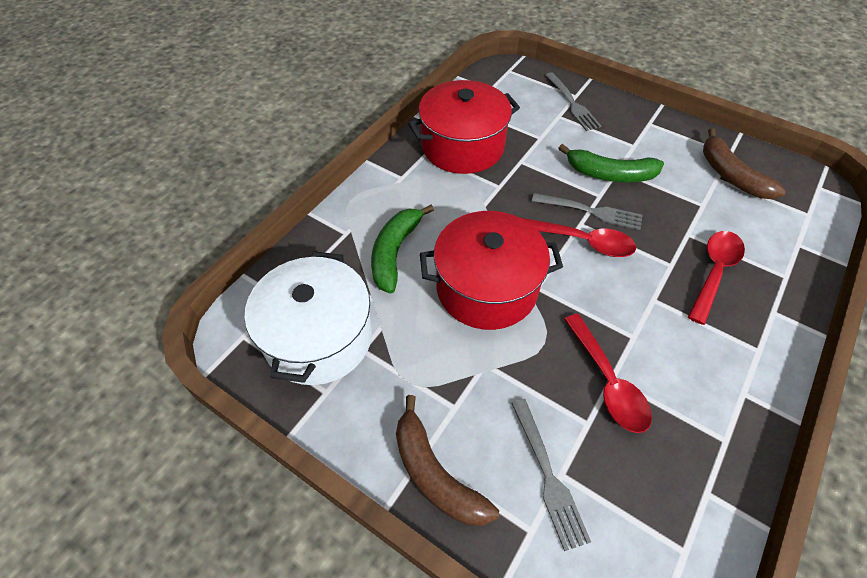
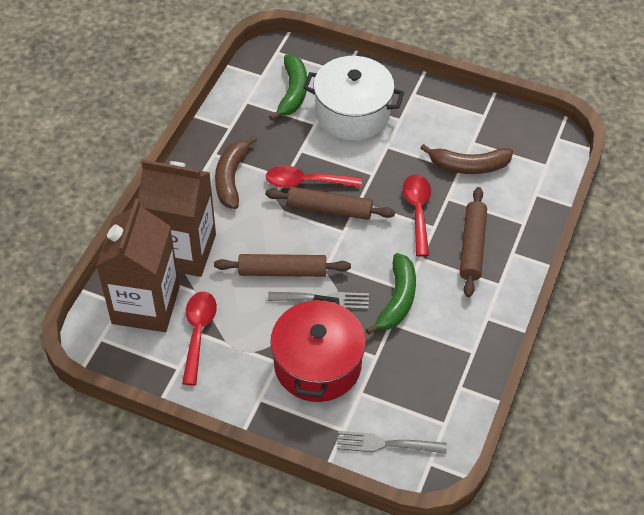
brown carton: 0 -> 2
brown rolling pin: 0 -> 3
grey fork: 3 -> 2
red pot: 2 -> 1

